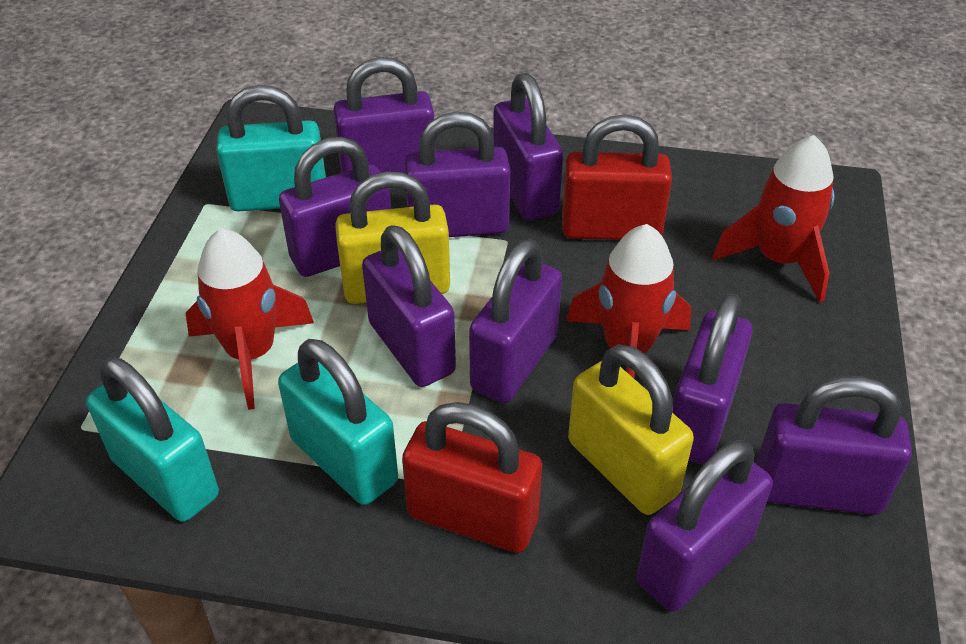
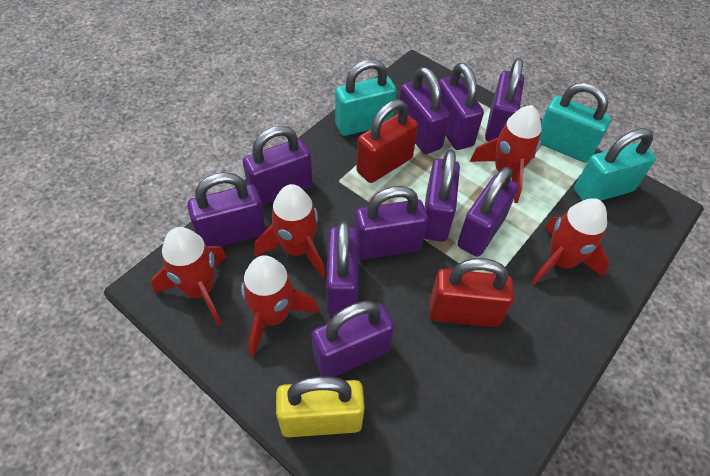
purple padlock: 9 -> 10
red rocket: 3 -> 5
yellow padlock: 2 -> 1

